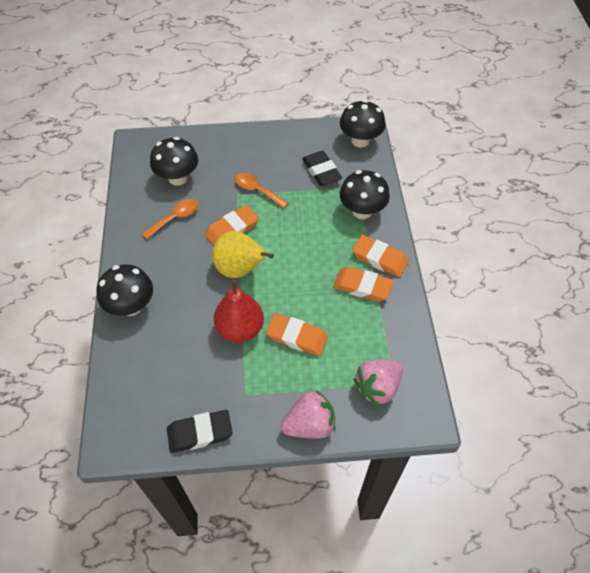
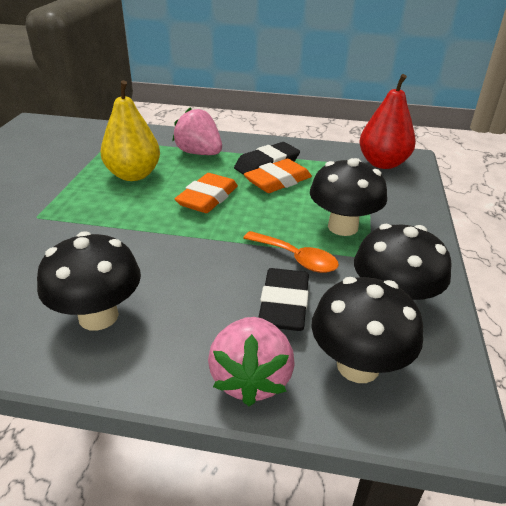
orange eraser: 4 -> 2
orange spoon: 2 -> 1

